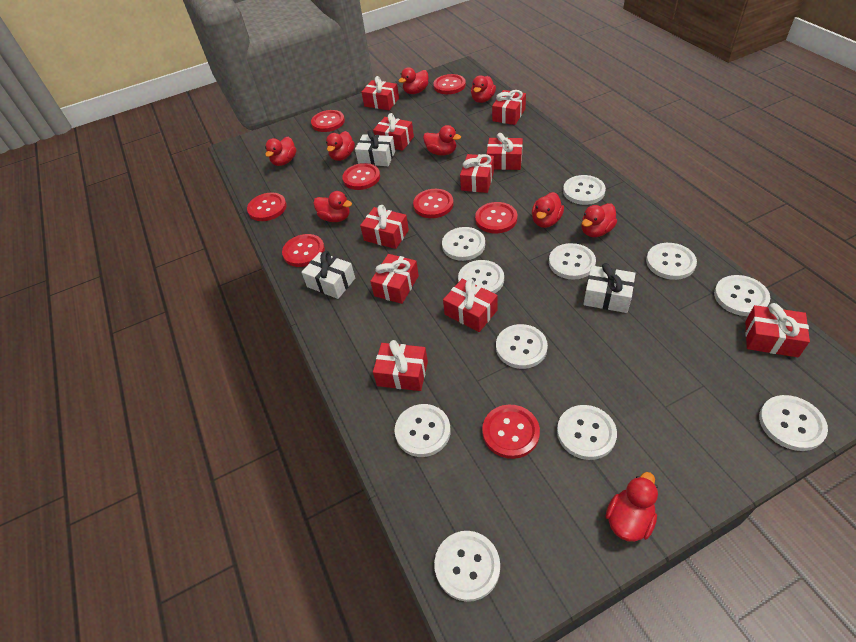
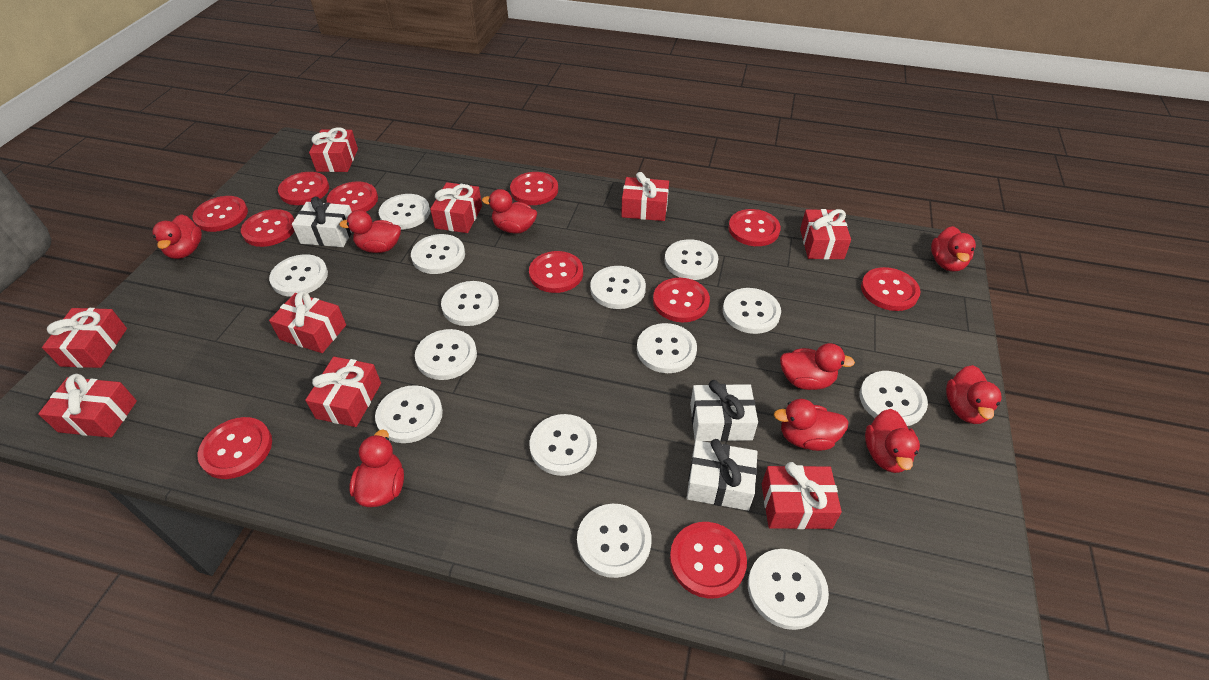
red button: 8 -> 11
red gift: 10 -> 9
white button: 11 -> 14

